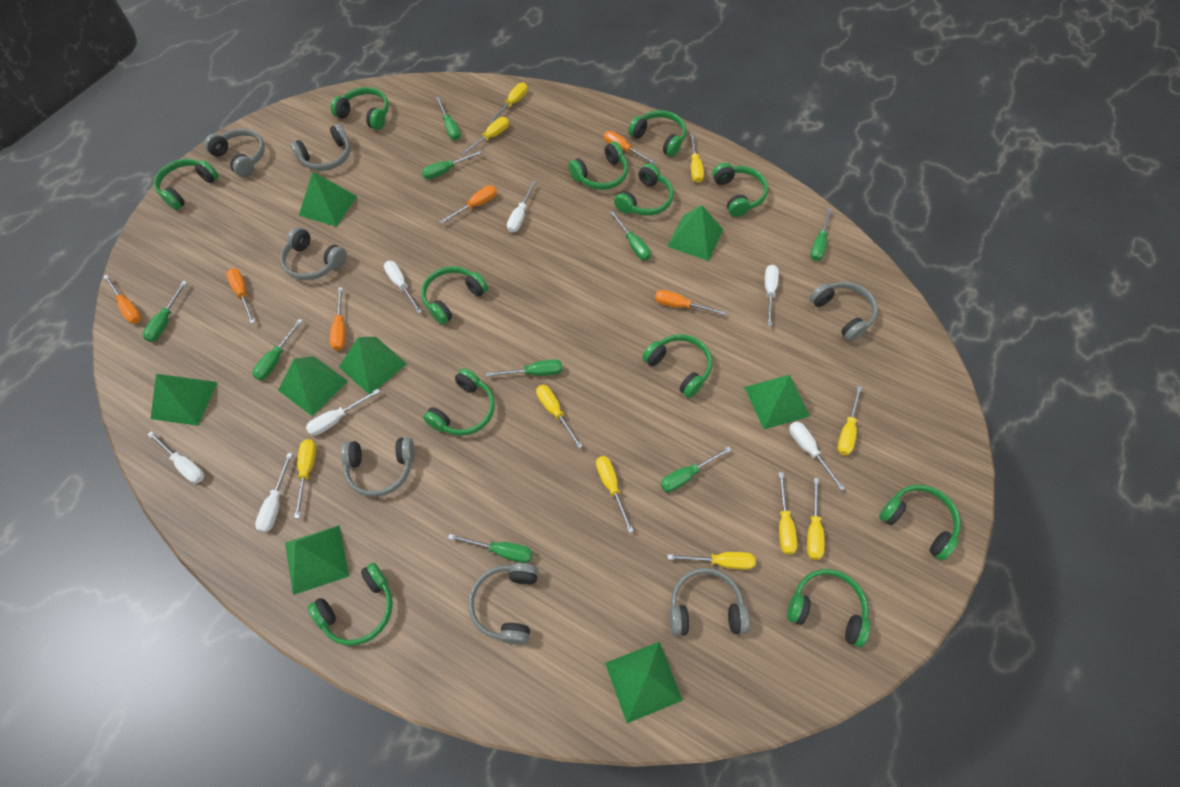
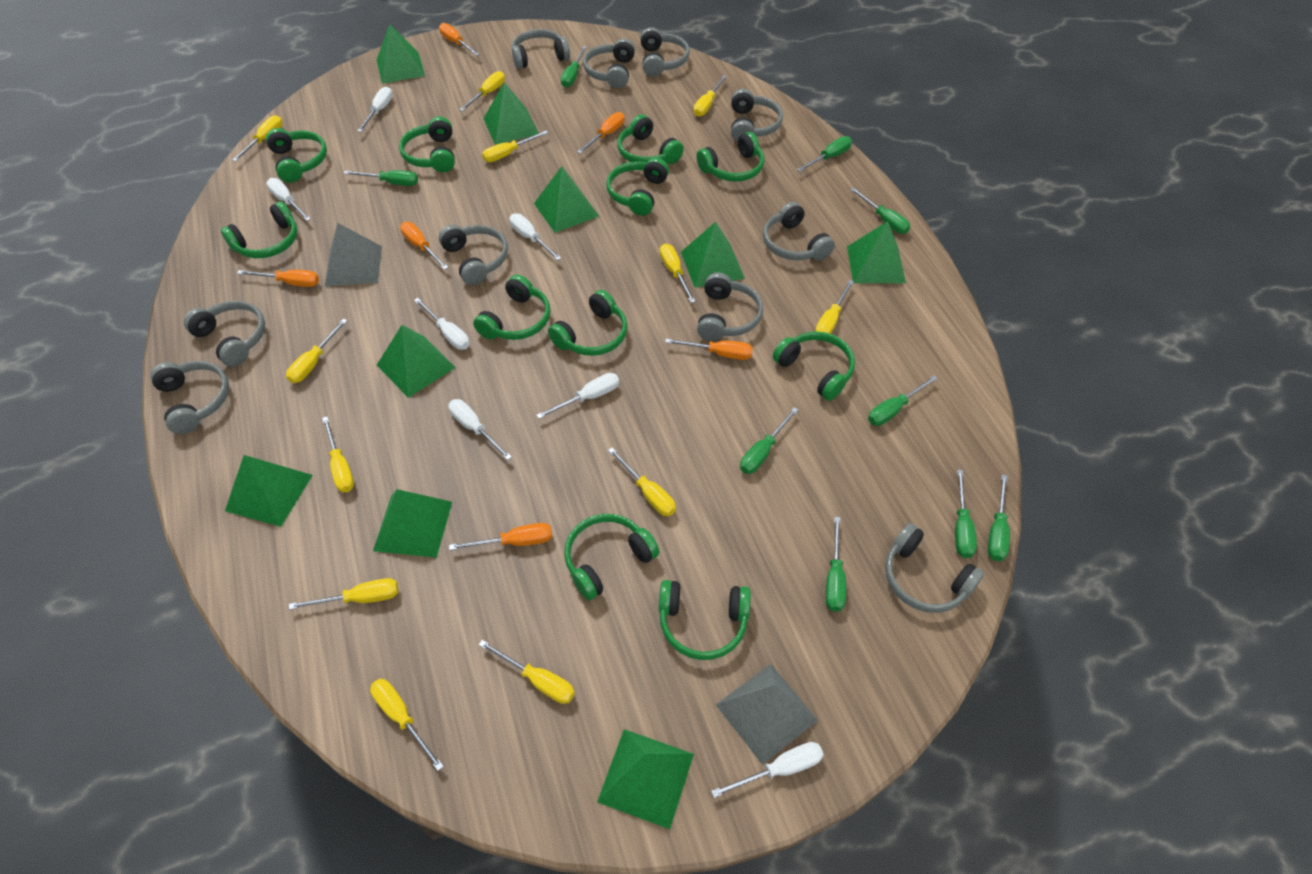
green headphones: 12 -> 11
green pyramid: 8 -> 9
grey headphones: 7 -> 10
grey pyramid: 0 -> 2
yellow screwdriver: 10 -> 12

